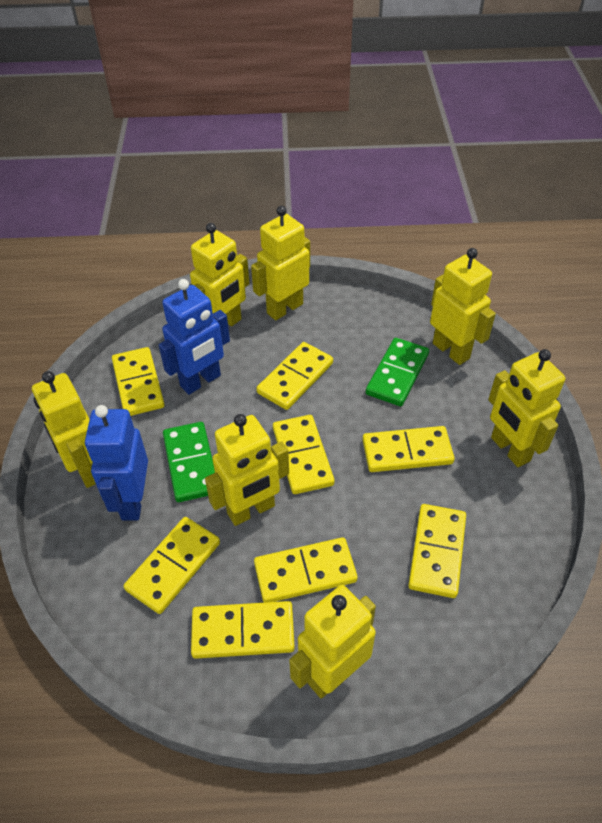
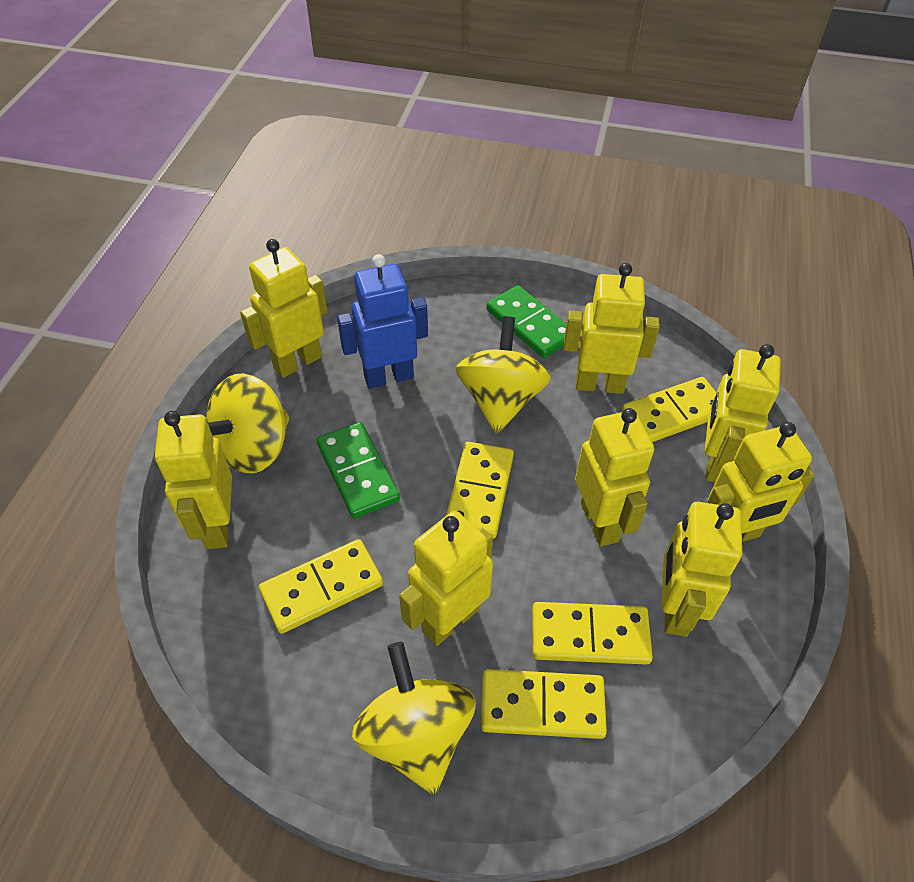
blue robot: 2 -> 1
yellow domino: 8 -> 5
yellow robot: 7 -> 8
yellow spinning top: 0 -> 3

